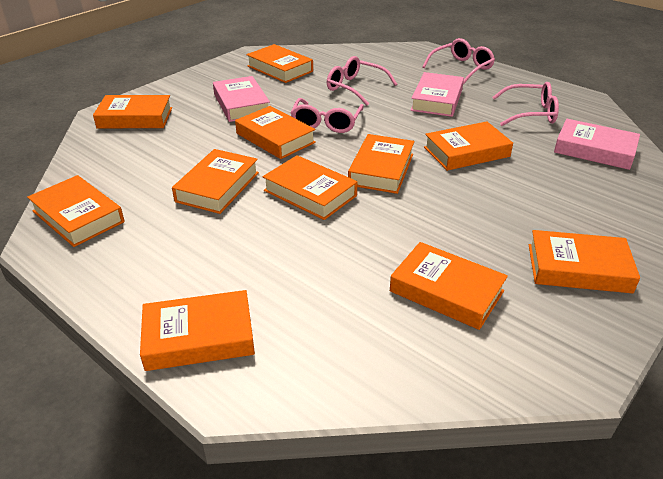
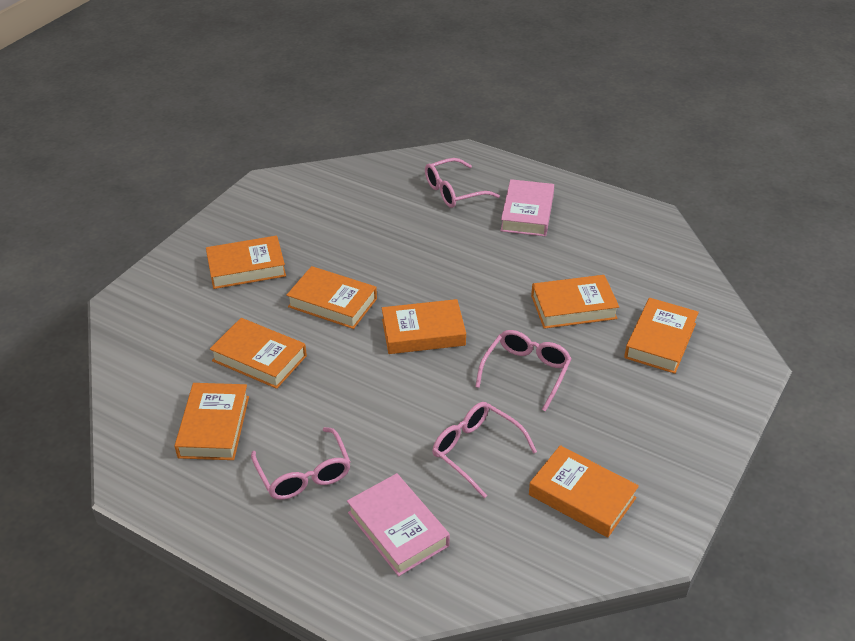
orange book: 11 -> 8
pink book: 3 -> 2

